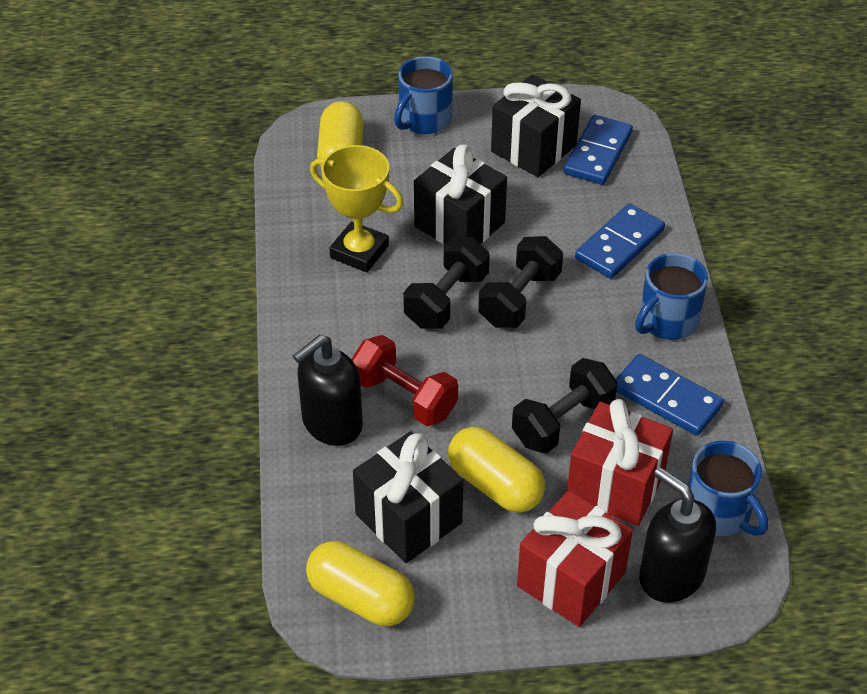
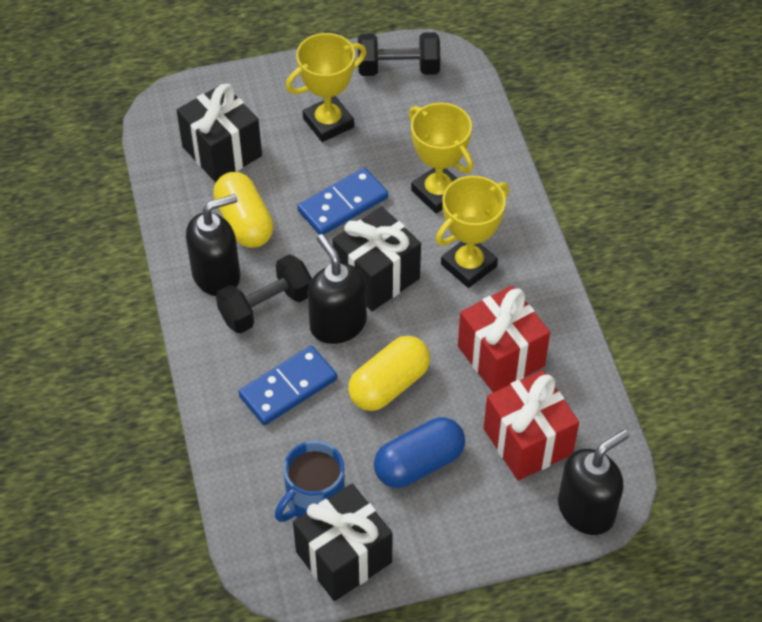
black dumbbell: 3 -> 2
black soap dispenser: 2 -> 3
blue capsule: 0 -> 1
blue domino: 3 -> 2
blue mug: 3 -> 1
red dumbbell: 1 -> 0
yellow capsule: 3 -> 2
yellow trophy: 1 -> 3

